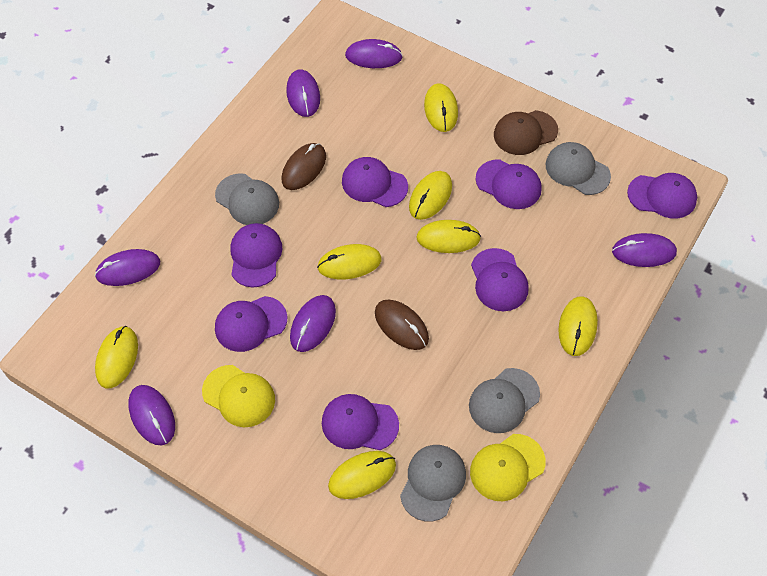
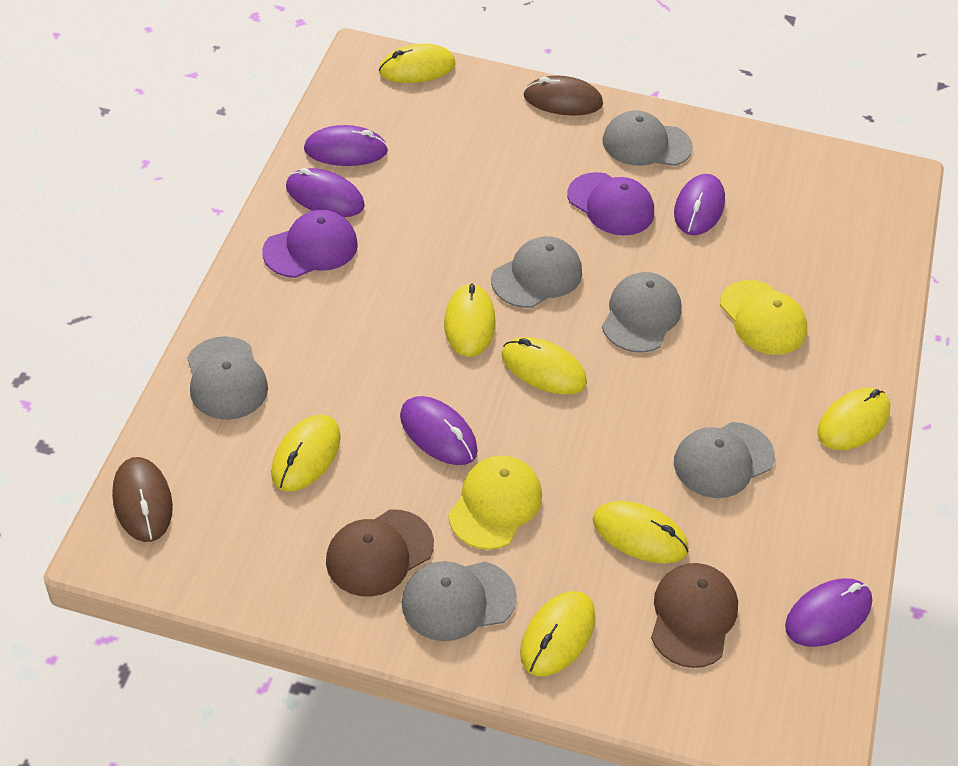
brown cap: 1 -> 2
grey cap: 4 -> 6
purple cap: 7 -> 2
purple mouse: 6 -> 5

